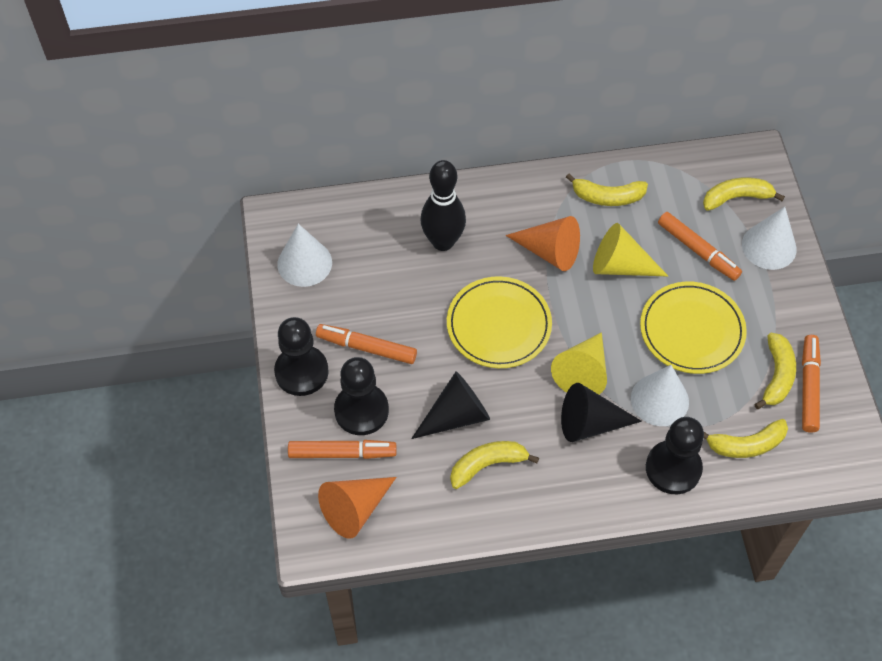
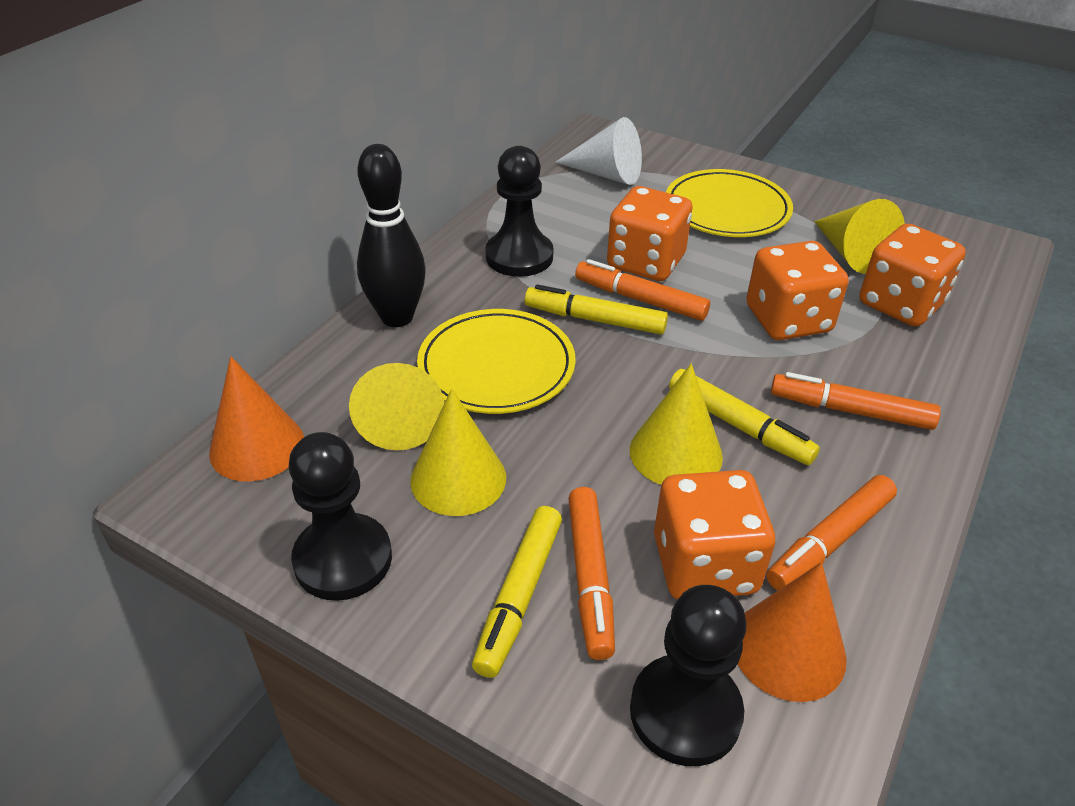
black cone: 2 -> 0
orange dice: 0 -> 4
white cone: 3 -> 1
yellow banana: 5 -> 0
yellow cone: 2 -> 4
yellow marker: 0 -> 3

